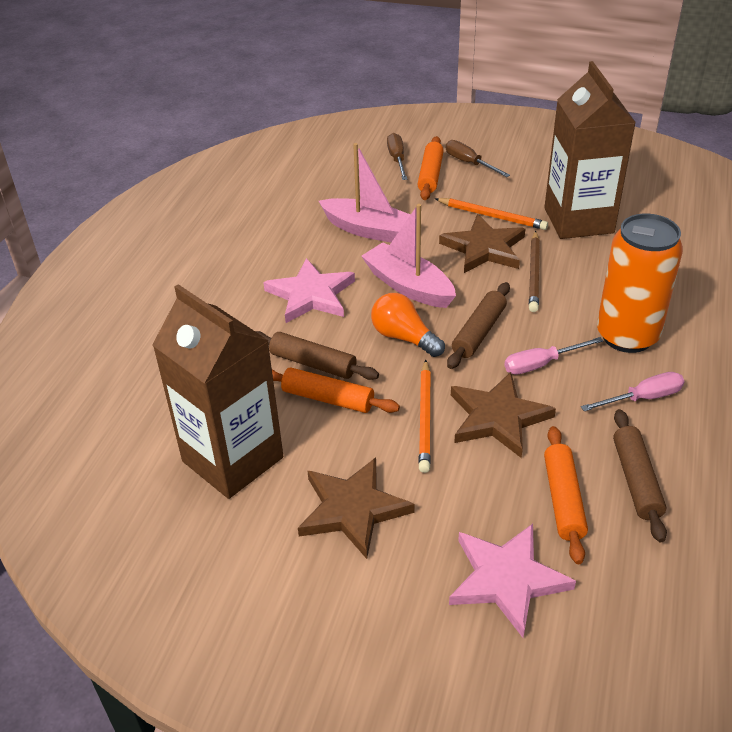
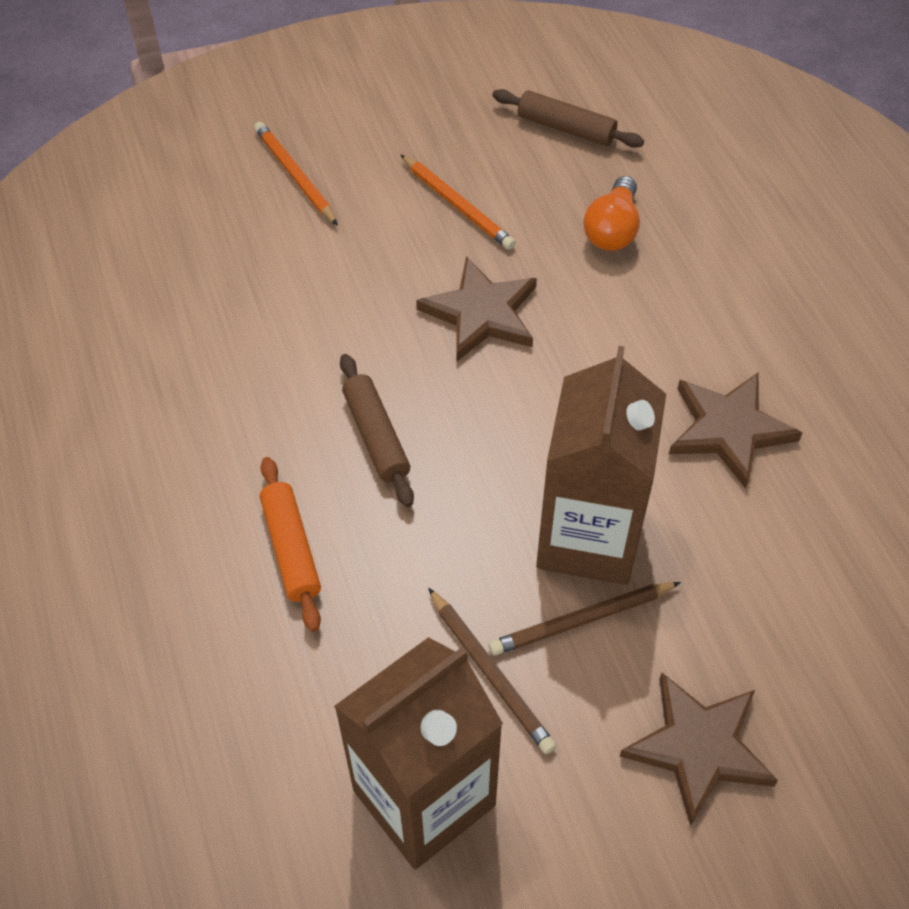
brown pencil: 1 -> 2
brown rolling pin: 3 -> 2
brown screwdriver: 2 -> 0
orange can: 1 -> 0
orange rolling pin: 3 -> 1
pink boat: 2 -> 0
pink screwdriver: 2 -> 0
pink star: 2 -> 0

